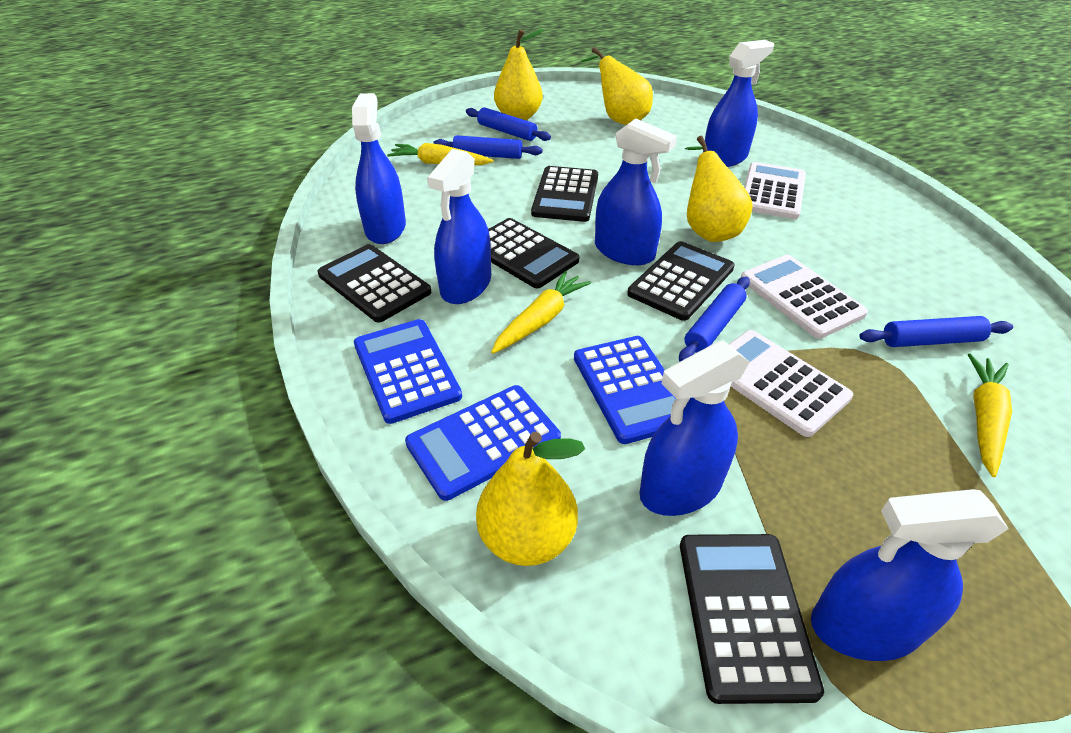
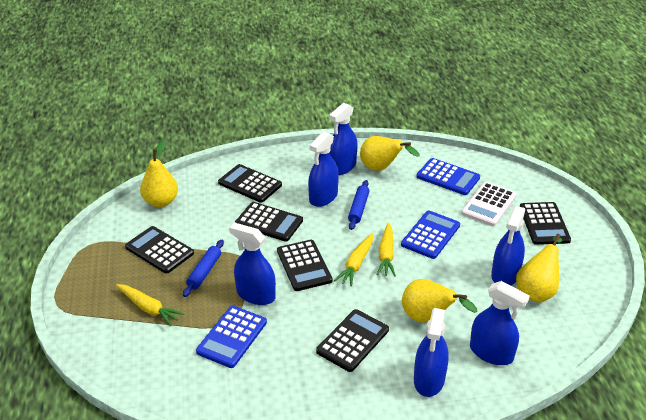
black calculator: 5 -> 6
blue rolling pin: 4 -> 2
white calculator: 3 -> 1

